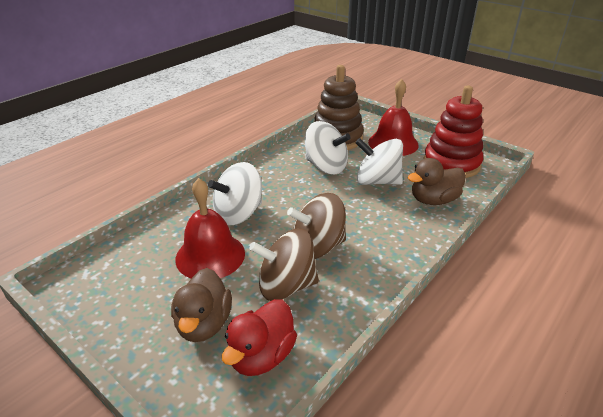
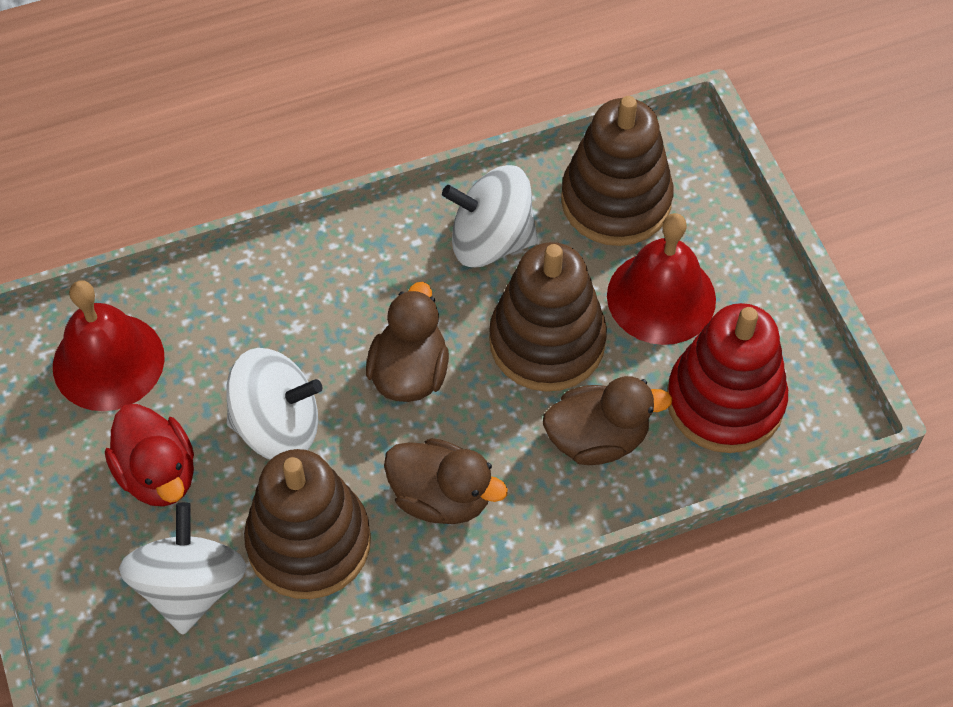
brown duck: 2 -> 3
brown spinning top: 2 -> 0
brown stacking toy: 1 -> 3

